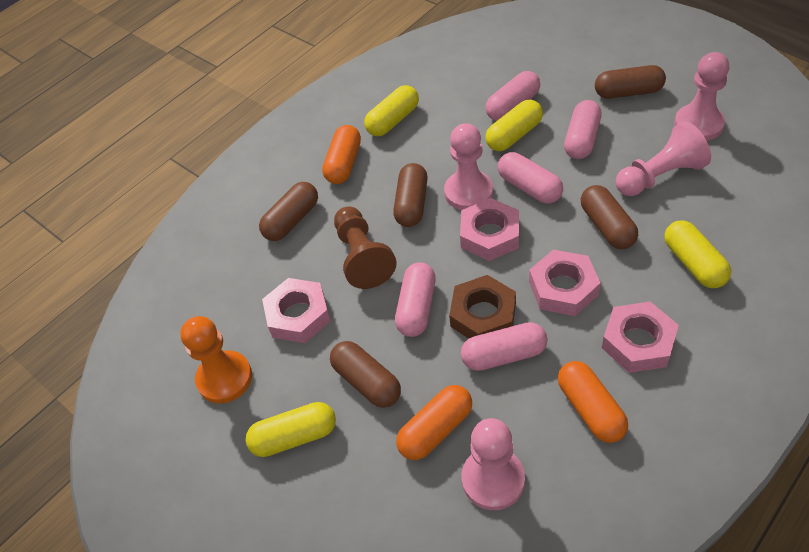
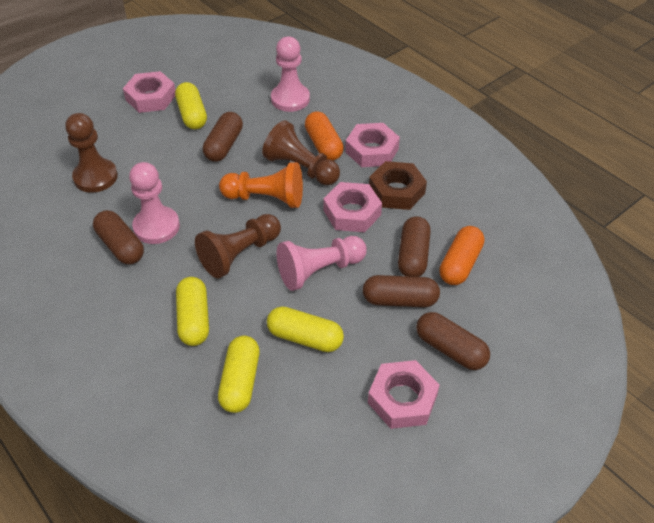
brown pawn: 1 -> 3
orange capsule: 3 -> 2
pink capsule: 5 -> 0
pink pawn: 4 -> 3

